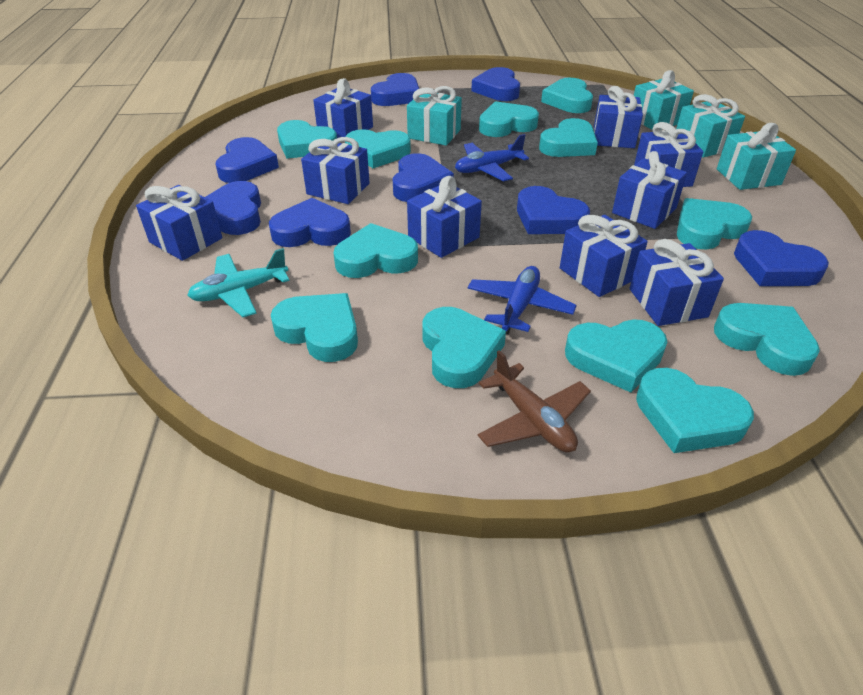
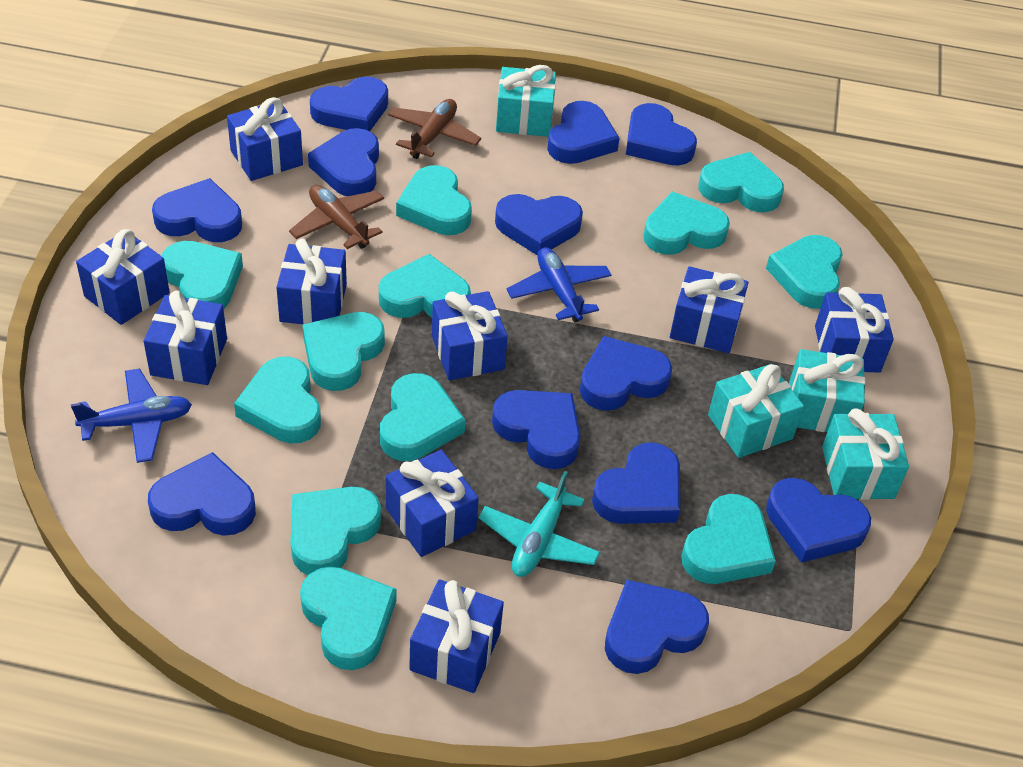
blue heart: 8 -> 12
brown plane: 1 -> 2

